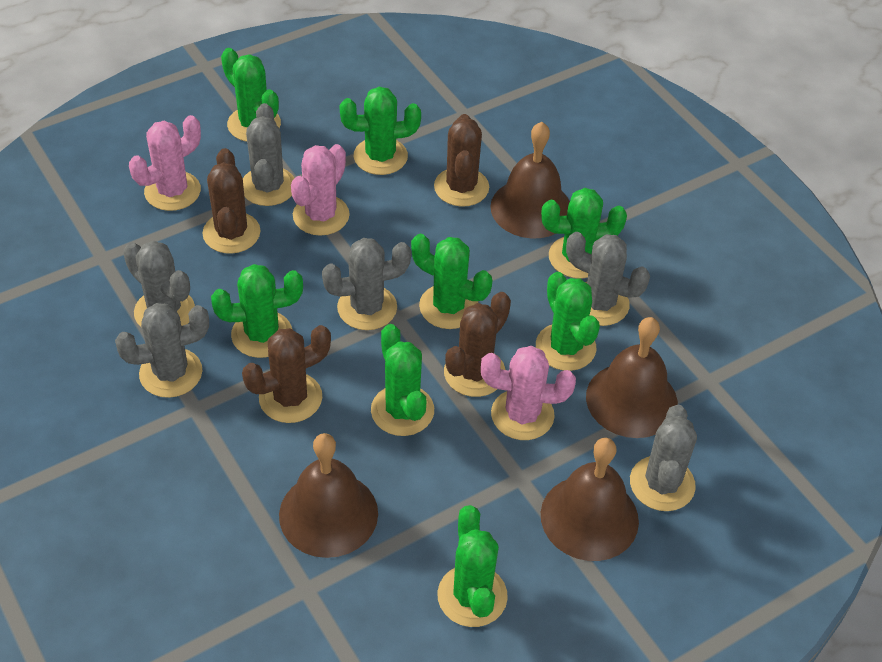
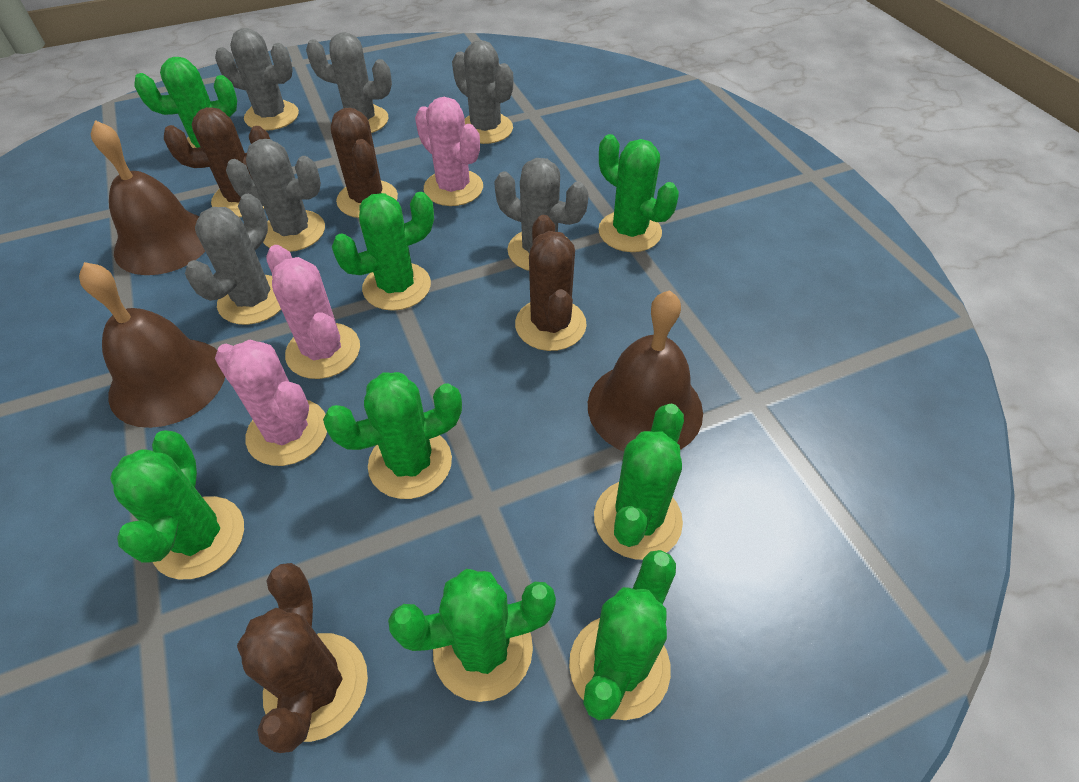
brown bell: 4 -> 3

